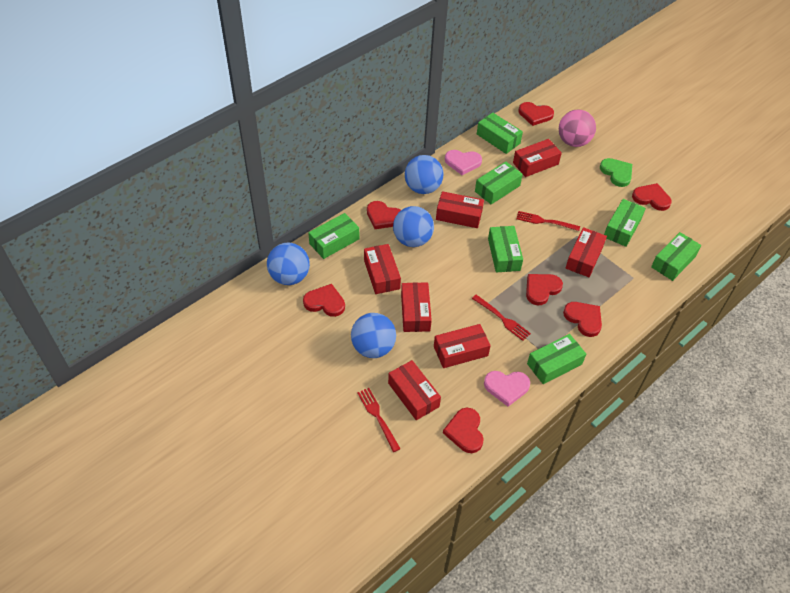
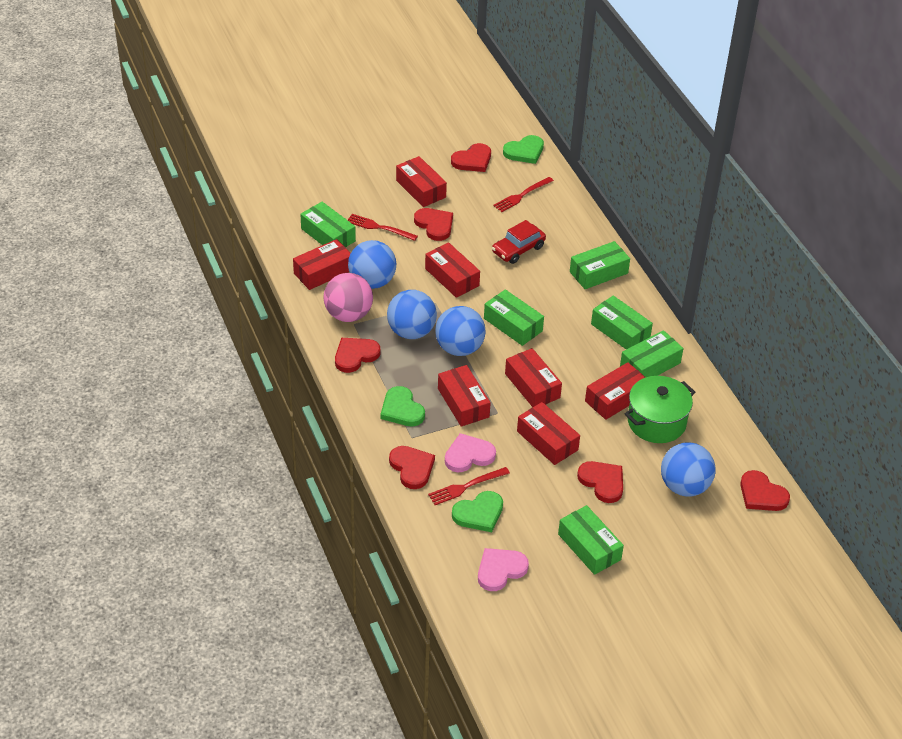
green box: 7 -> 6
green heart: 1 -> 3
green pot: 0 -> 1
red car: 0 -> 1
red heart: 7 -> 6

